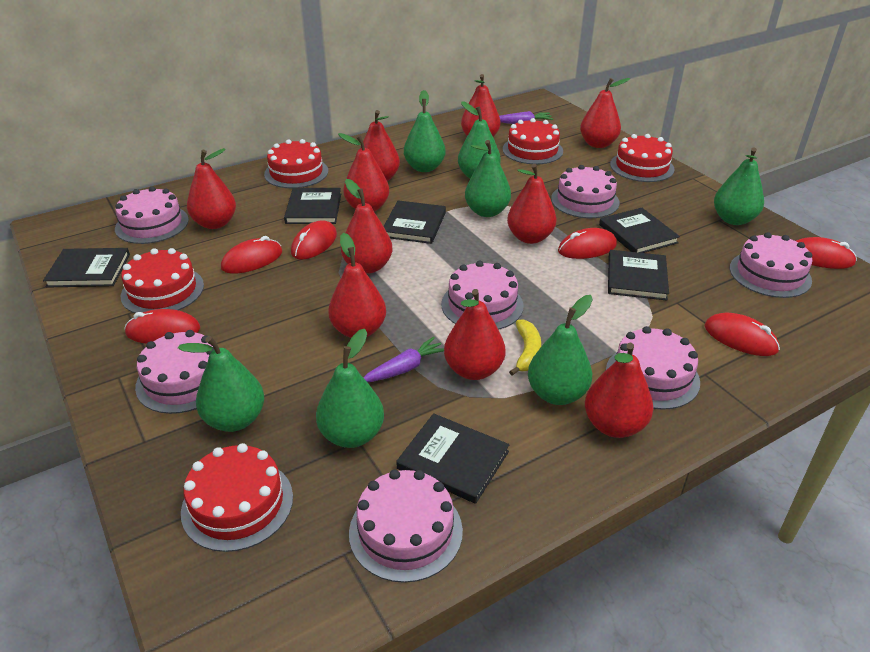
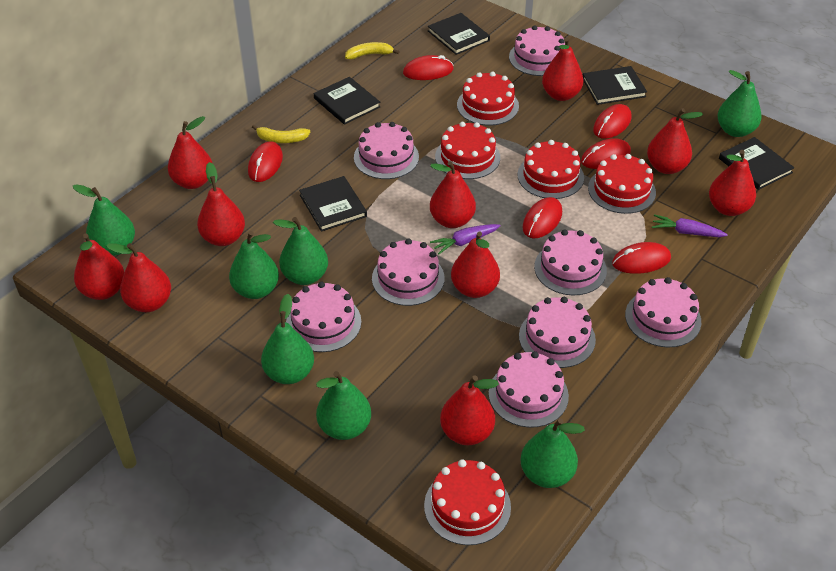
black book: 6 -> 5
pink cake: 7 -> 8
yellow banana: 1 -> 2

